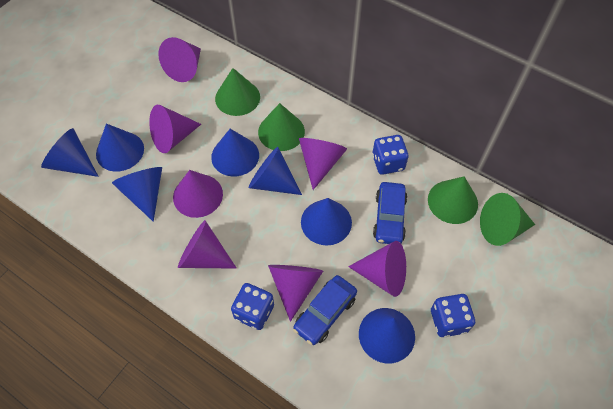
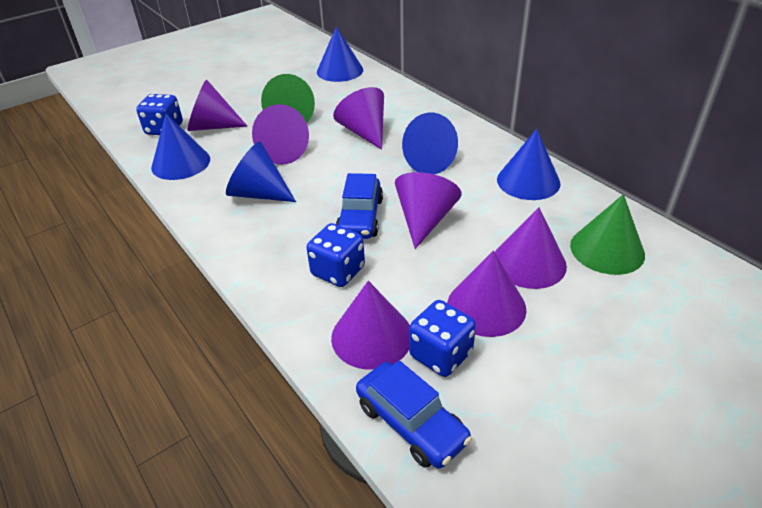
blue cone: 7 -> 5
green cone: 4 -> 2

